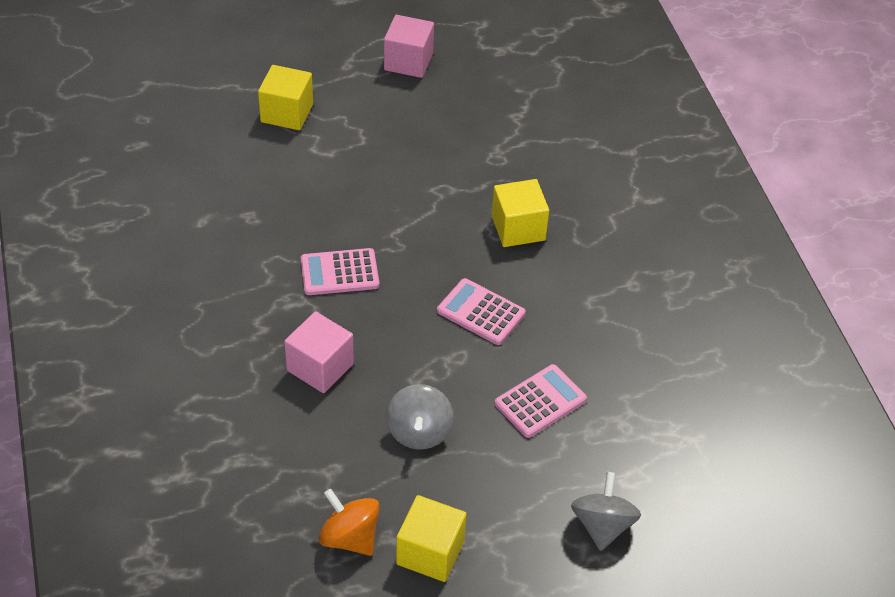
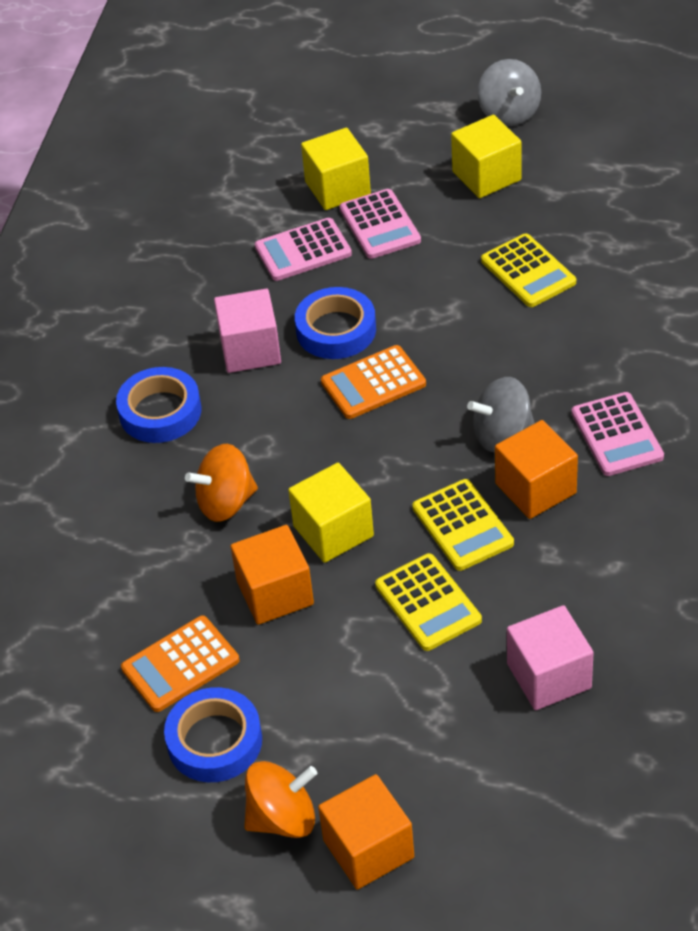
blue tape: 0 -> 3
orange calculator: 0 -> 2
orange cube: 0 -> 3
orange spinning top: 1 -> 2
yellow calculator: 0 -> 3

